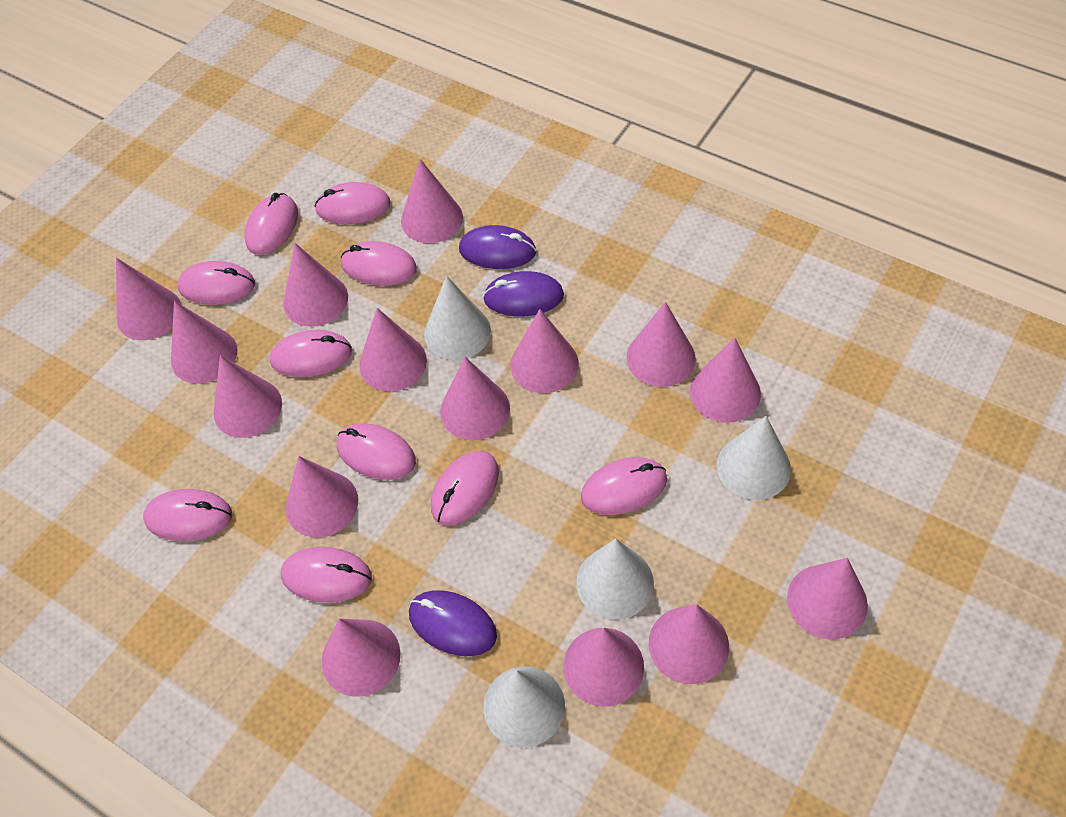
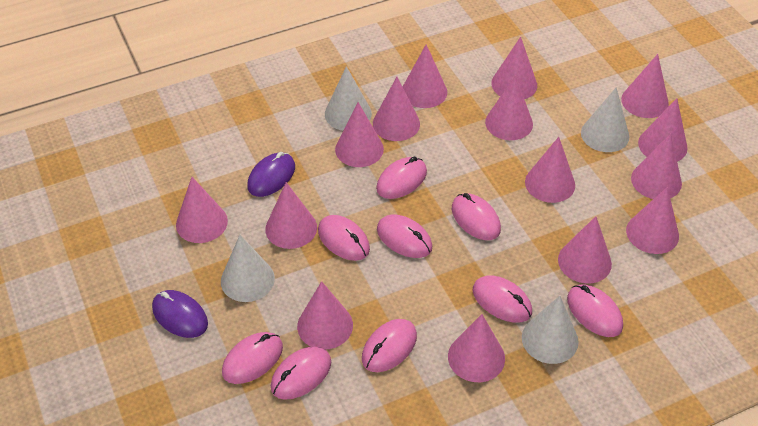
pink mouse: 10 -> 9
purple mouse: 3 -> 2

